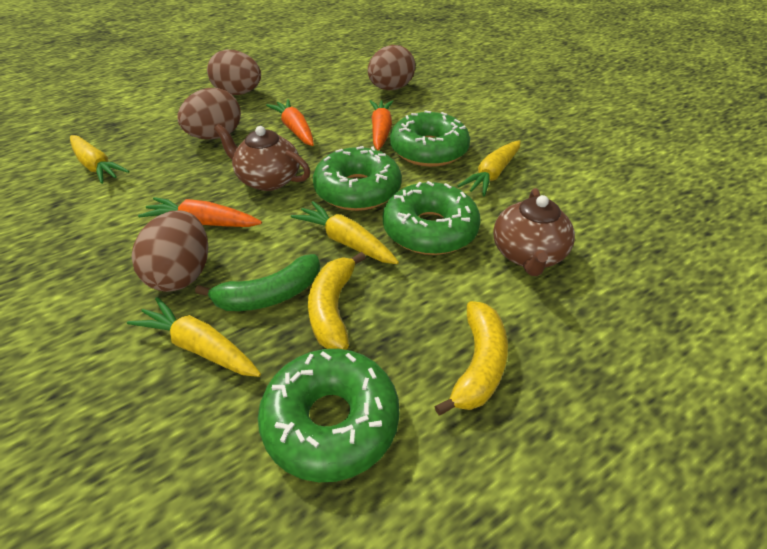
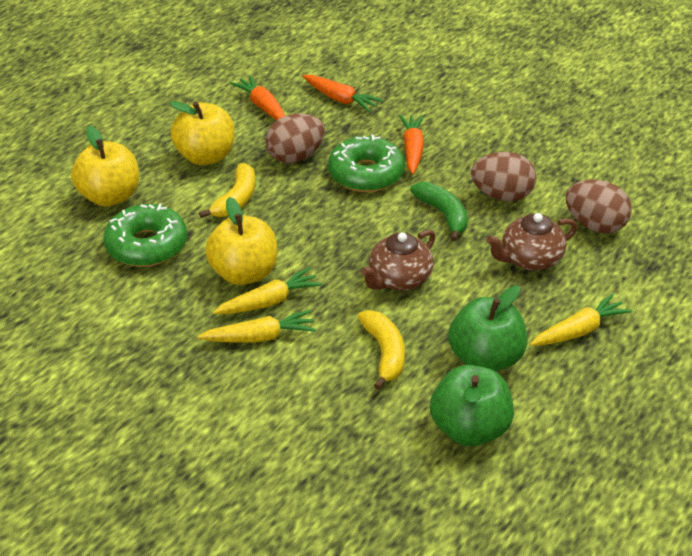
brown egg: 4 -> 3
green apple: 0 -> 2
green donut: 4 -> 2
yellow apple: 0 -> 3
yellow carrot: 4 -> 3

